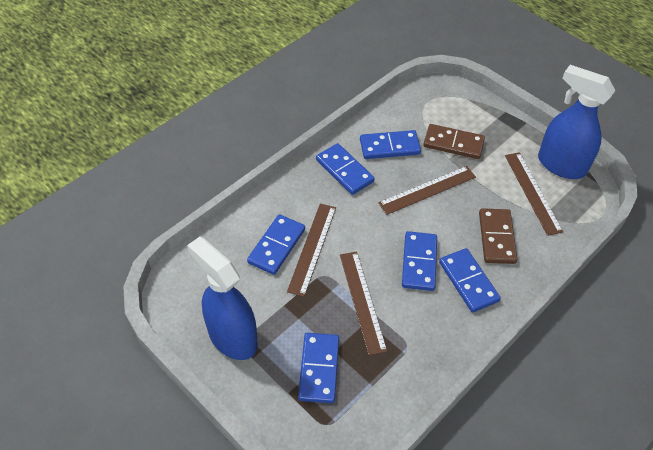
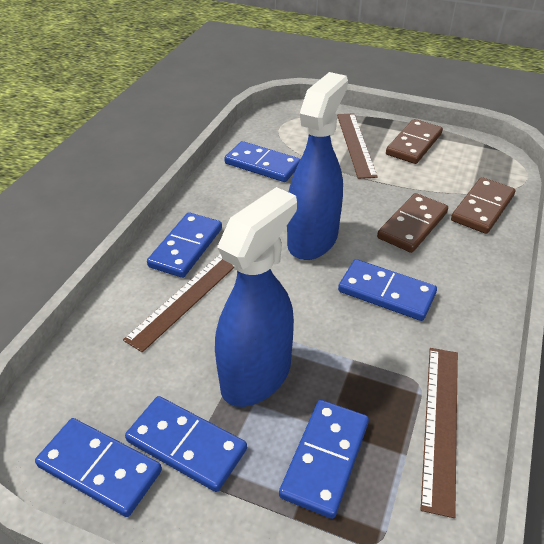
brown domino: 2 -> 3
brown ruler: 4 -> 3

